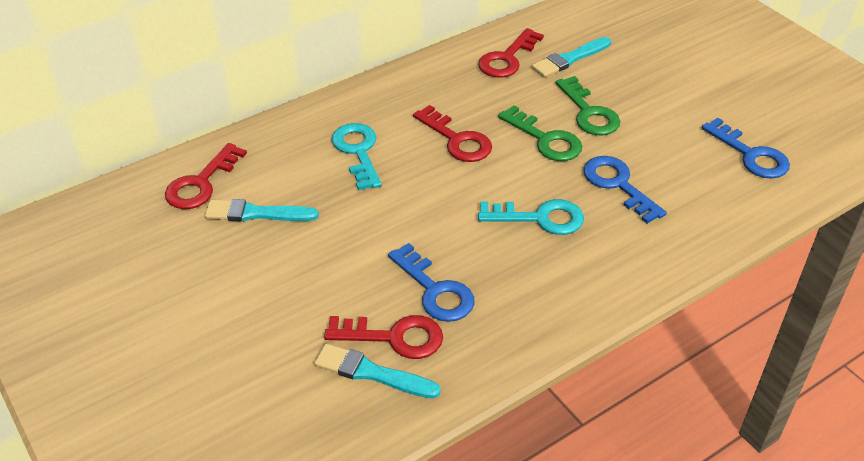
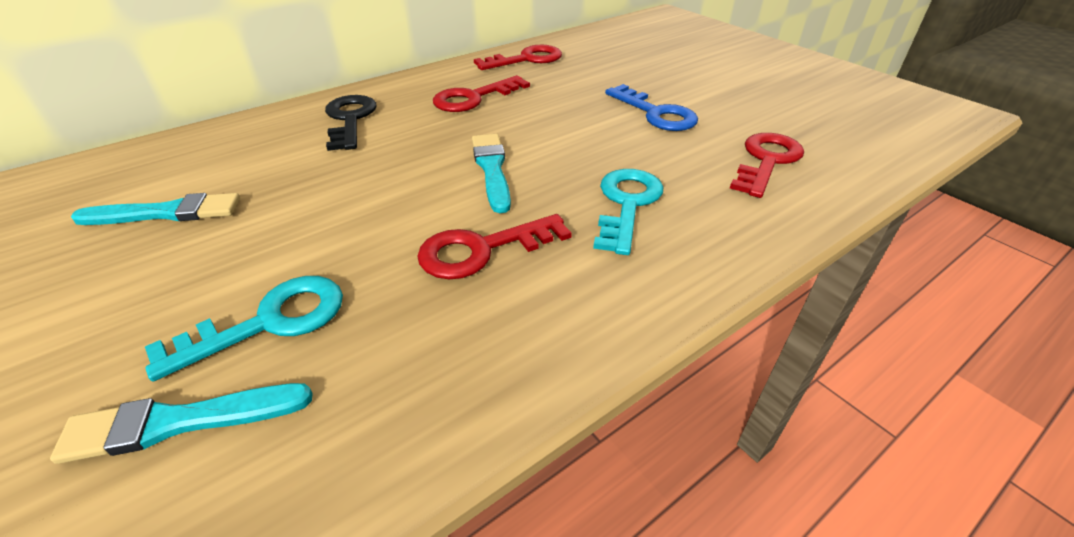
black key: 0 -> 1
blue key: 3 -> 1
green key: 2 -> 0

